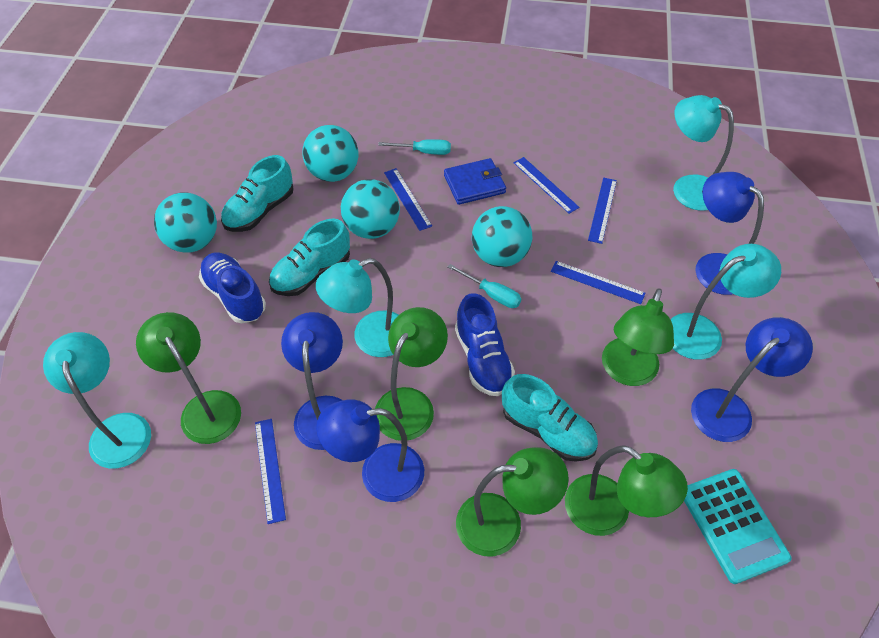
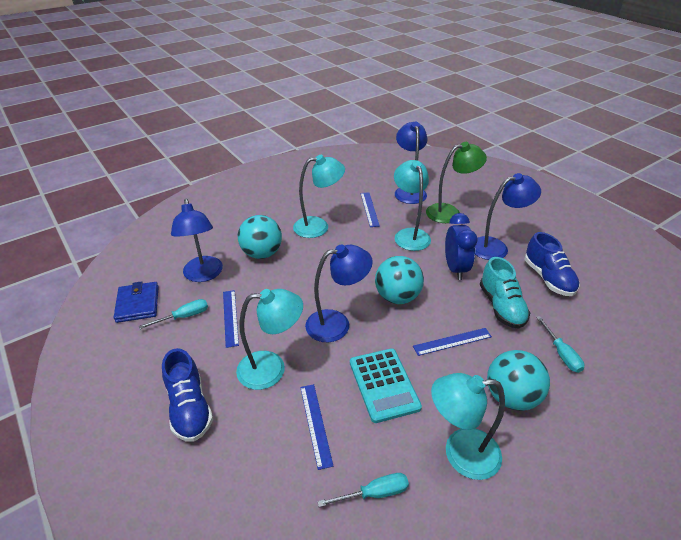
blue clock: 0 -> 1
blue ruler: 5 -> 4
green lamp: 5 -> 1
turquoise ball: 4 -> 3
turquoise screwdriver: 2 -> 3
turquoise shoe: 3 -> 1

